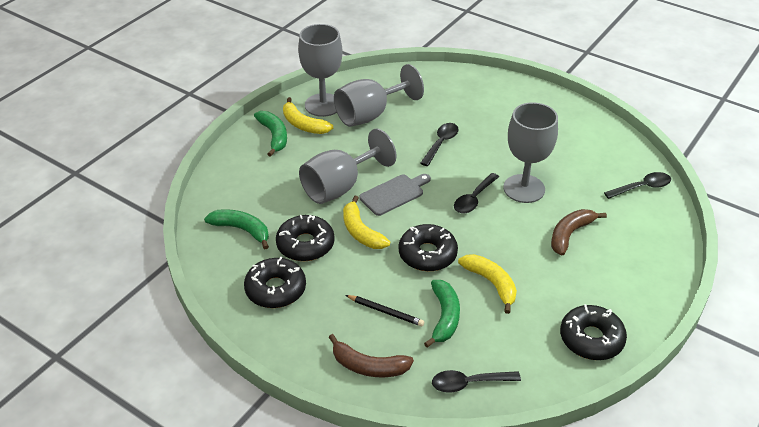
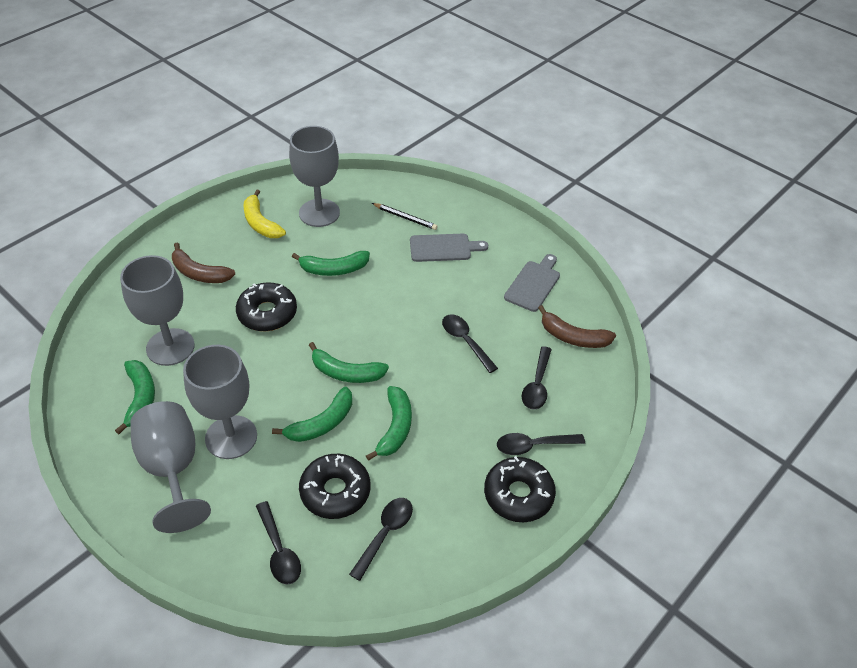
black donut: 4 -> 3
black spoon: 4 -> 5
green banana: 3 -> 5
grey cutting board: 1 -> 2
yellow banana: 3 -> 1

